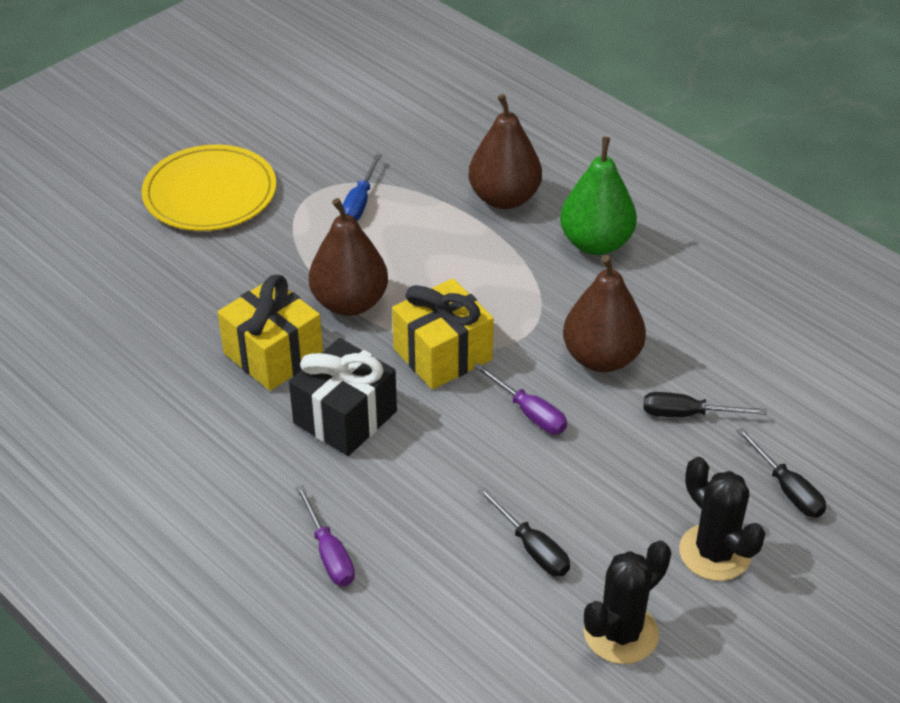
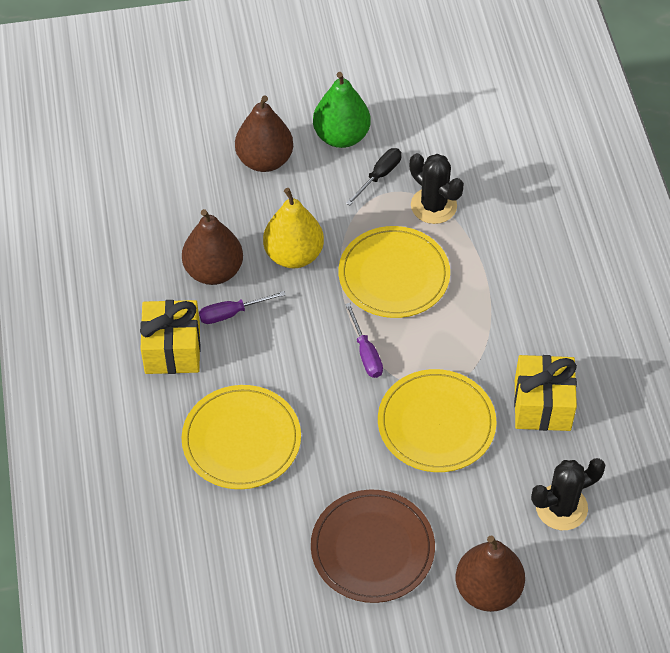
black gift: 1 -> 0
black screwdriver: 3 -> 1
blue screwdriver: 1 -> 0
brown plate: 0 -> 1
yellow pear: 0 -> 1
yellow plate: 1 -> 3

